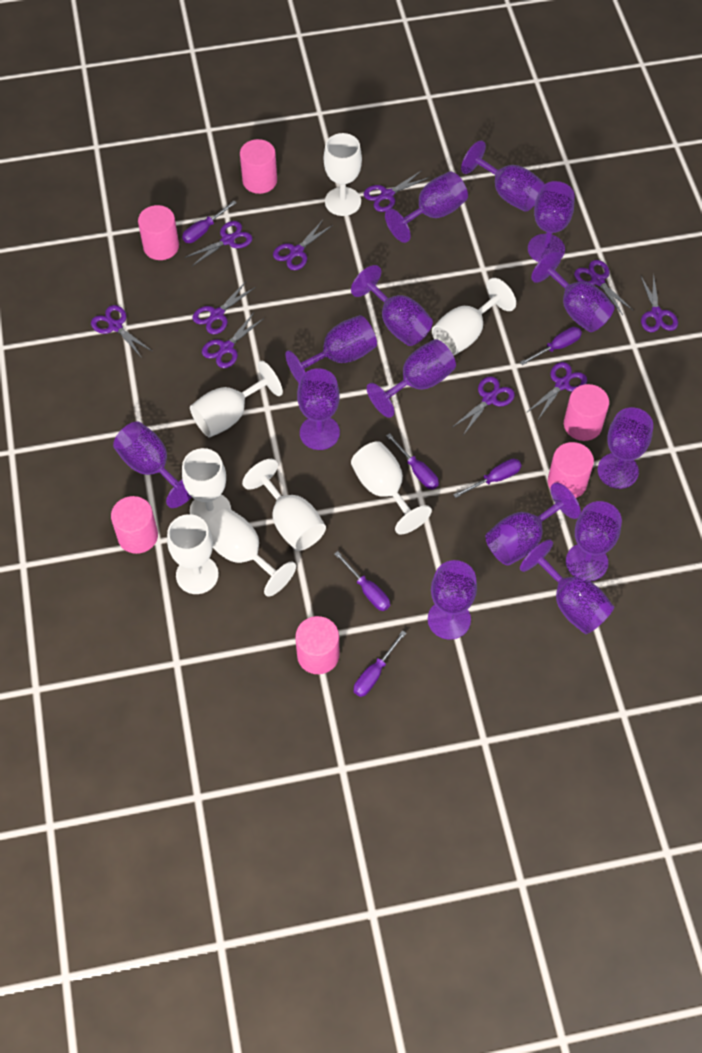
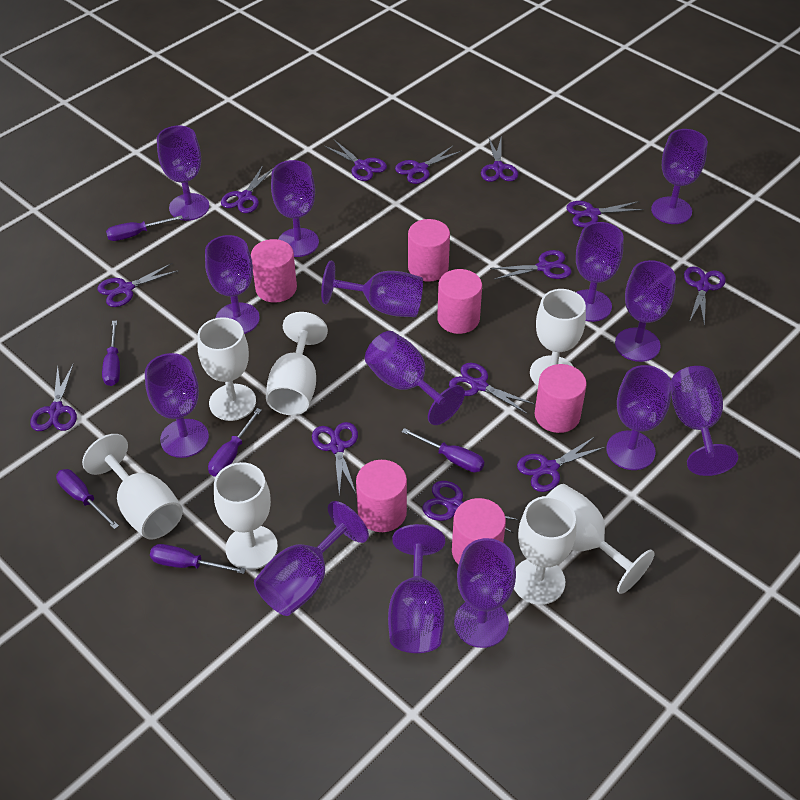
purple scissors: 10 -> 13
white goblet: 8 -> 7

